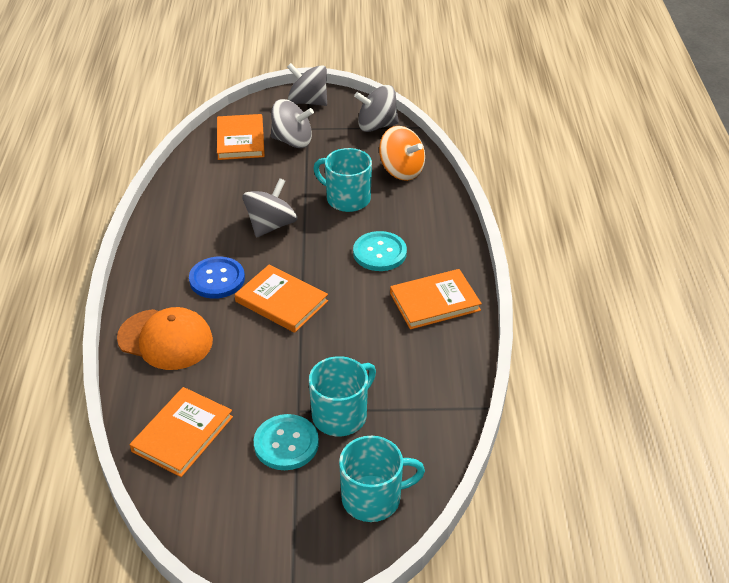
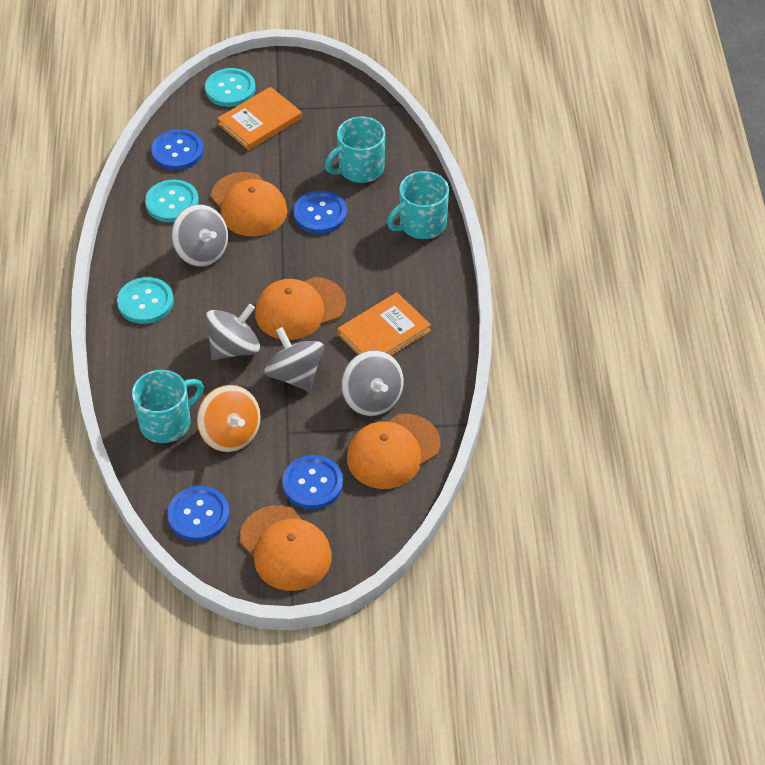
blue button: 1 -> 4
orange book: 4 -> 2
orange cap: 1 -> 4
turquoise button: 2 -> 3

